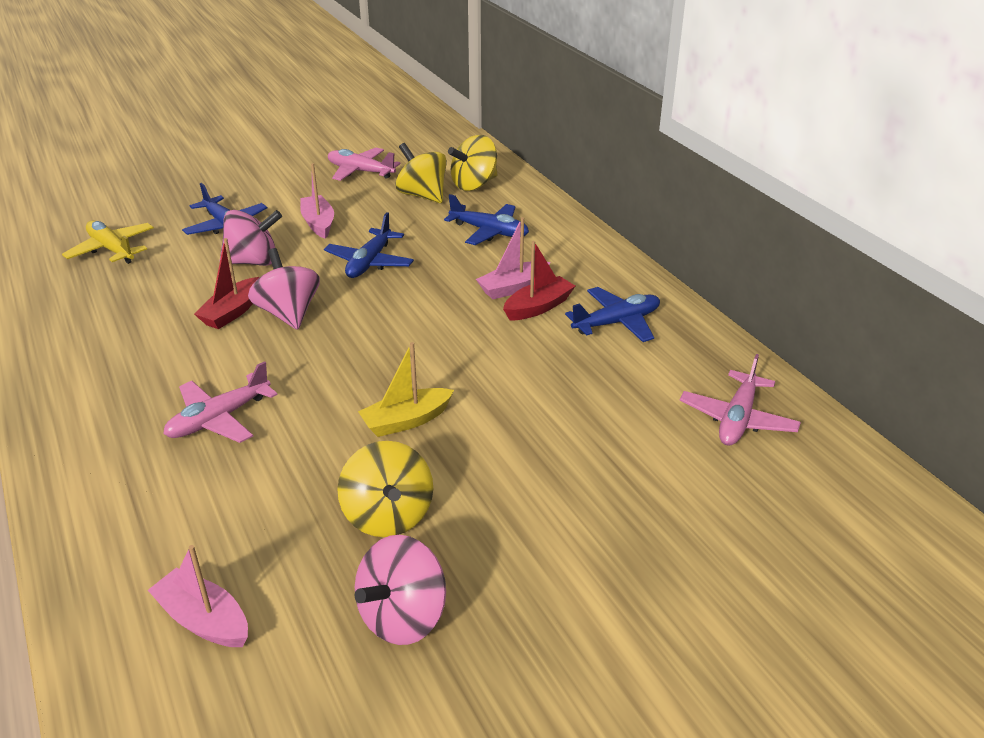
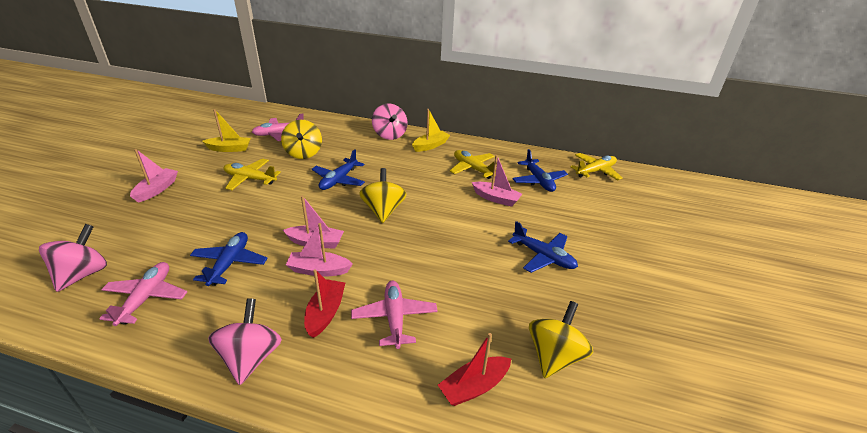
pink boat: 3 -> 4
yellow boat: 1 -> 2
yellow plane: 1 -> 3

